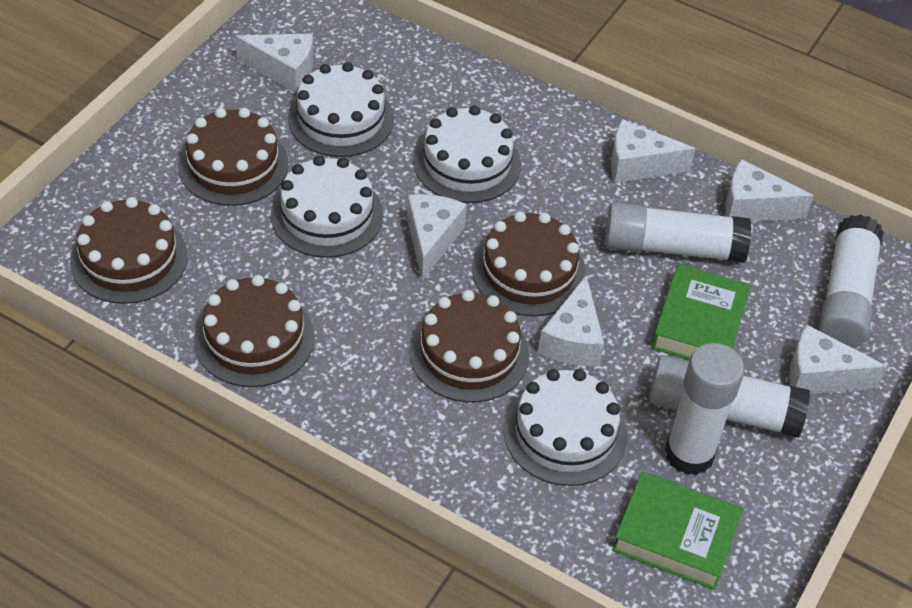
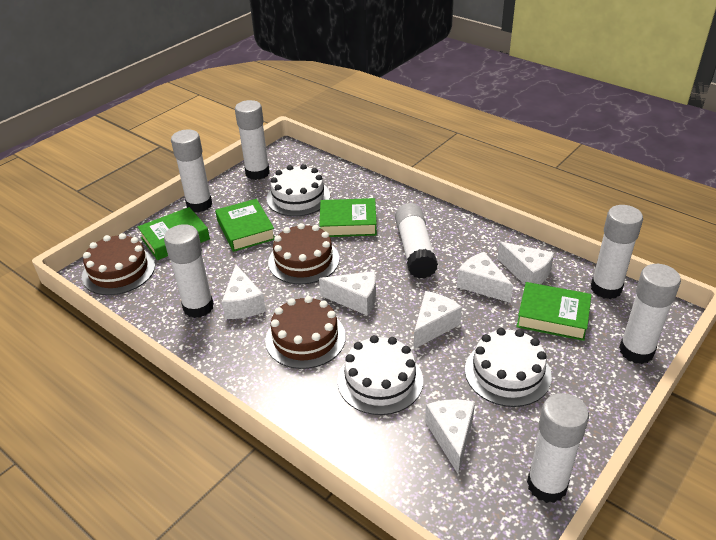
brown cake: 5 -> 3
green book: 2 -> 4
white cake: 4 -> 3
white glue stick: 4 -> 7

